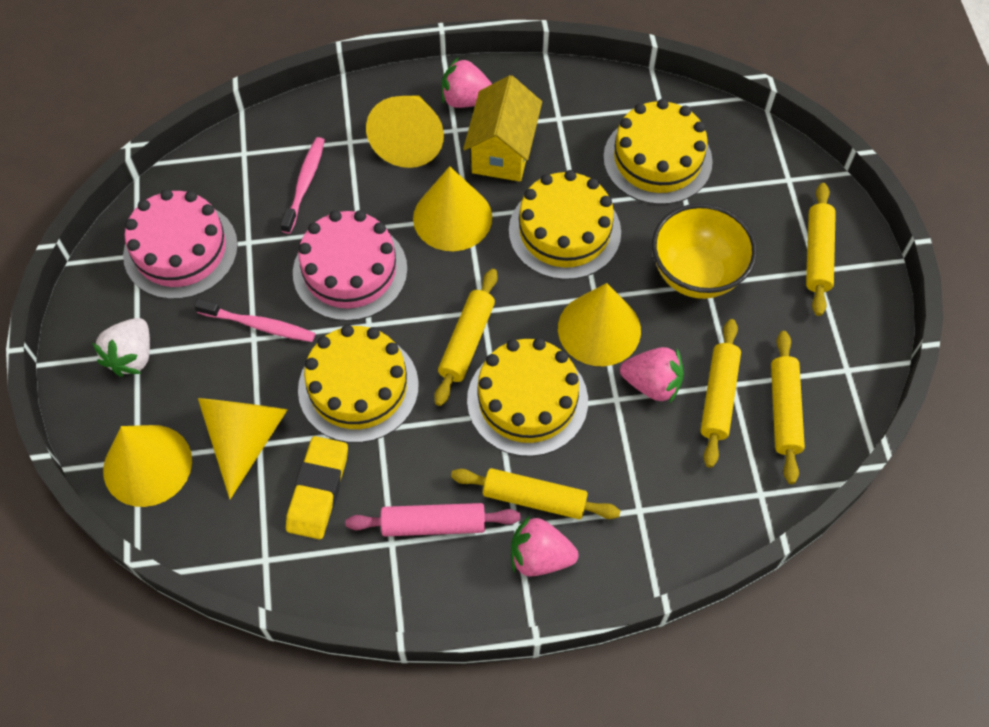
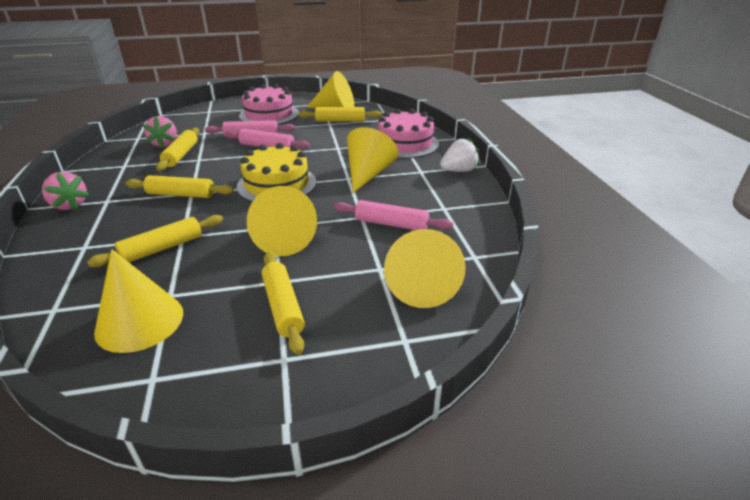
pink rolling pin: 1 -> 3
pink strawberry: 3 -> 2
pink toothbrush: 2 -> 0
yellow bowl: 1 -> 0
yellow cake: 4 -> 1
yellow eraser: 1 -> 0
yellow house: 1 -> 0

